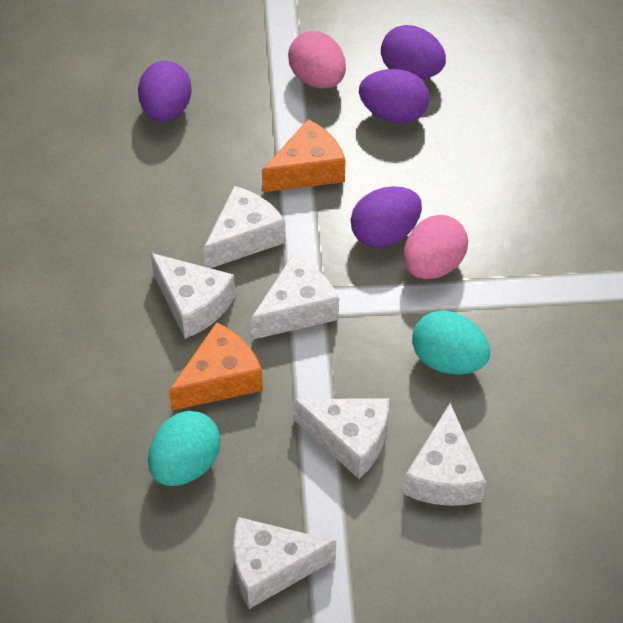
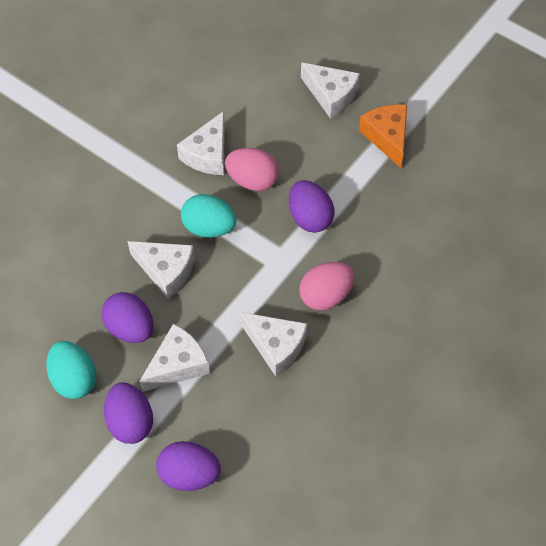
orange cheese: 2 -> 1
white cheese: 6 -> 5

